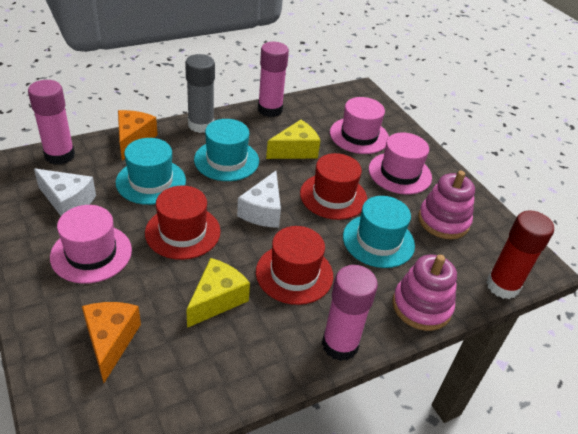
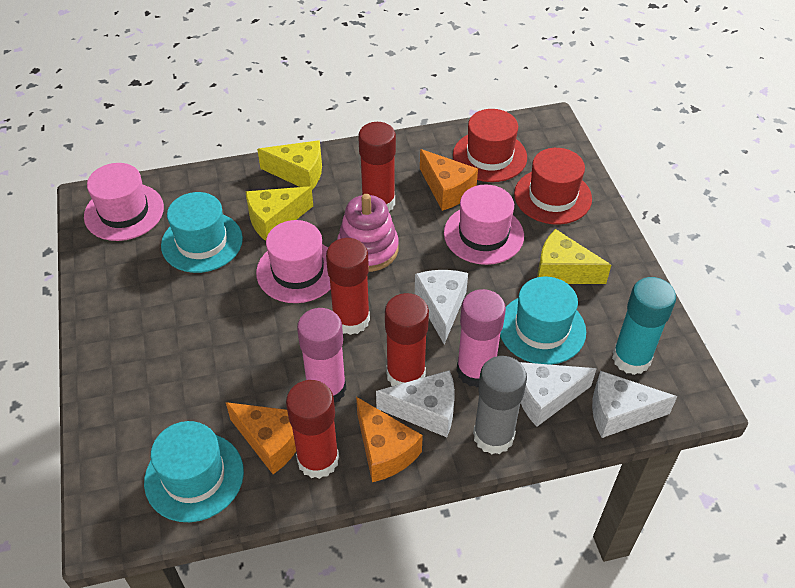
orange cheese: 2 -> 3
pink glue stick: 3 -> 2
pink stacking toy: 2 -> 1
red glue stick: 1 -> 4
red hat: 3 -> 2
turquoise glue stick: 0 -> 1
white cheese: 2 -> 4
yellow cheese: 2 -> 3

